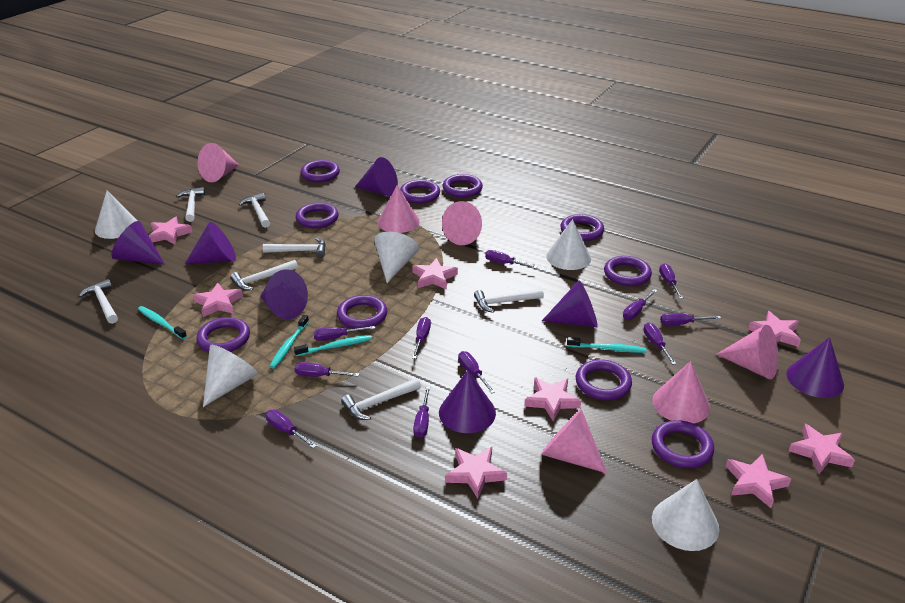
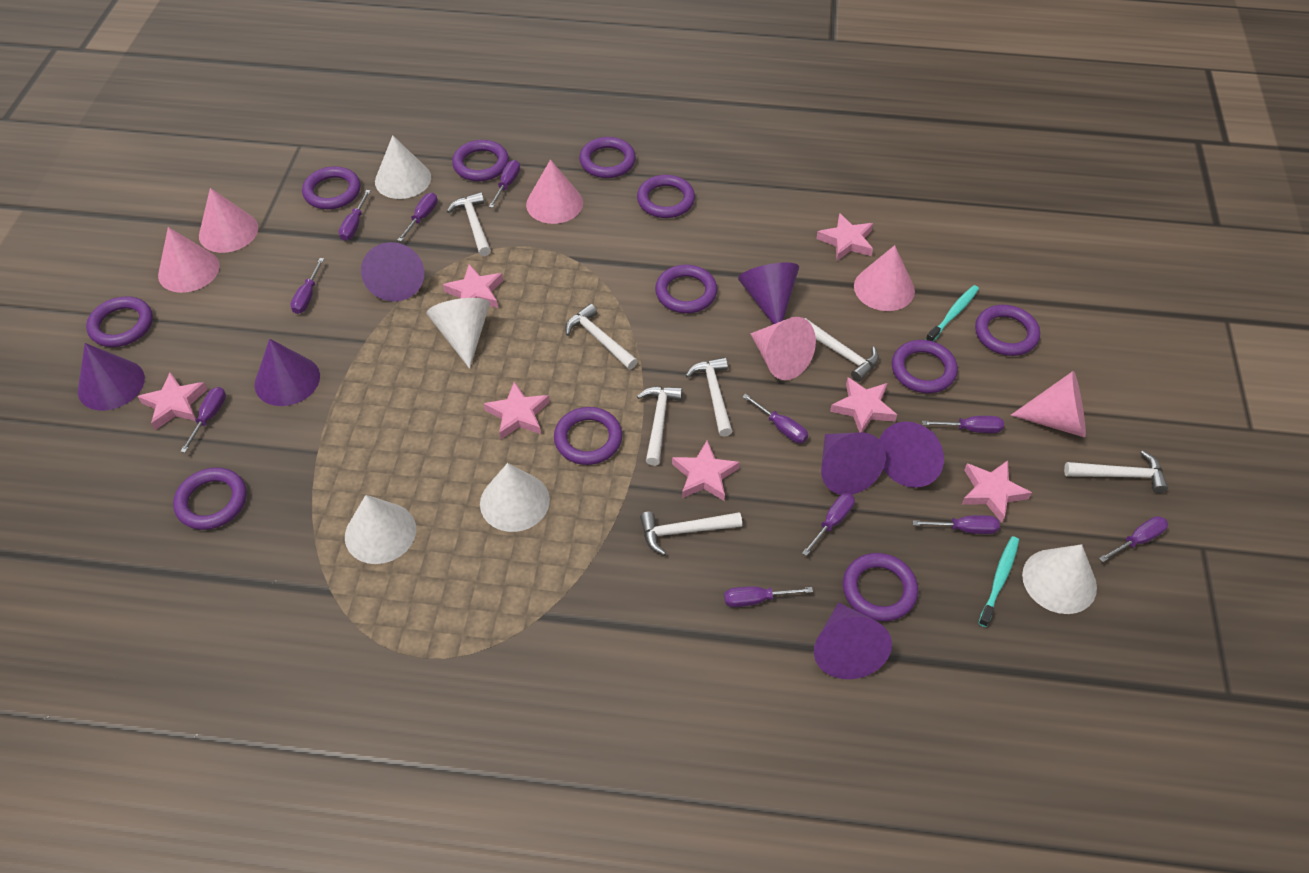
pink star: 8 -> 7
purple ring: 10 -> 11
turquoise toothbrush: 4 -> 2

